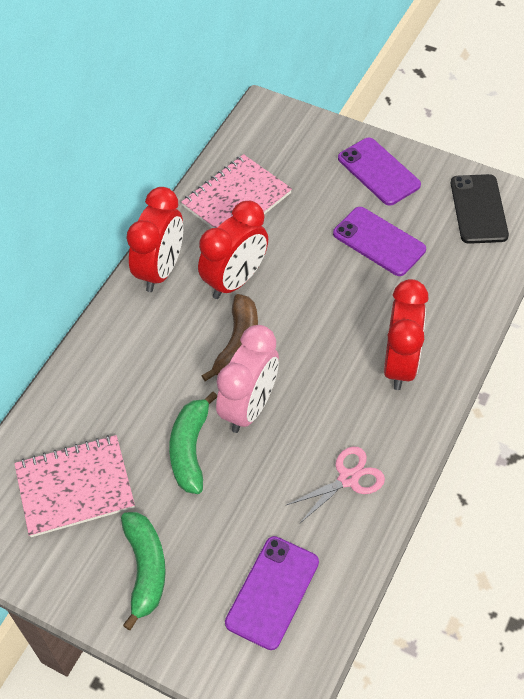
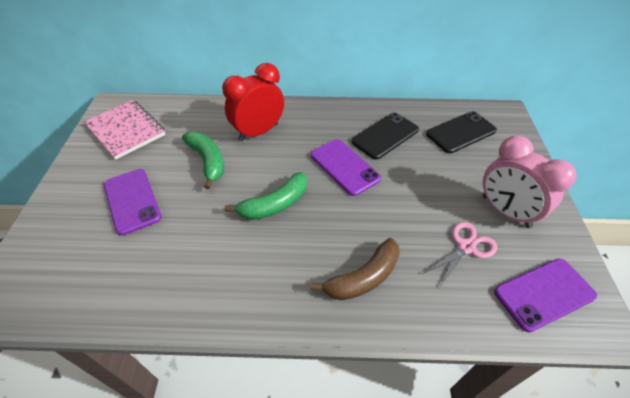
black phone: 1 -> 2
pink notebook: 2 -> 1
red clock: 3 -> 1

